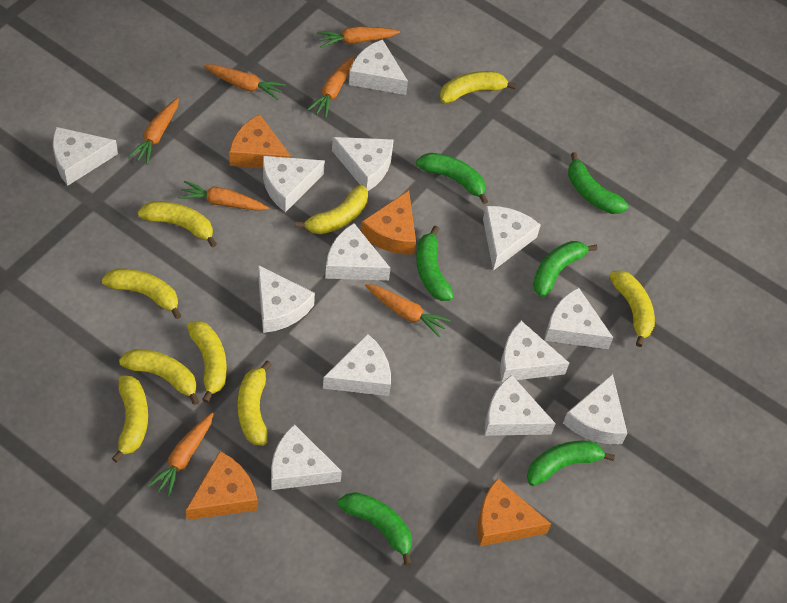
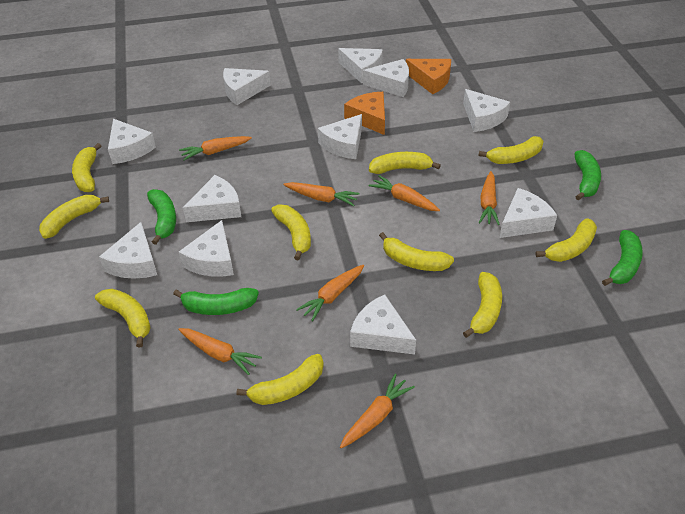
green banana: 6 -> 4
orange cheese: 4 -> 2
white cheese: 13 -> 11
yellow banana: 9 -> 10

